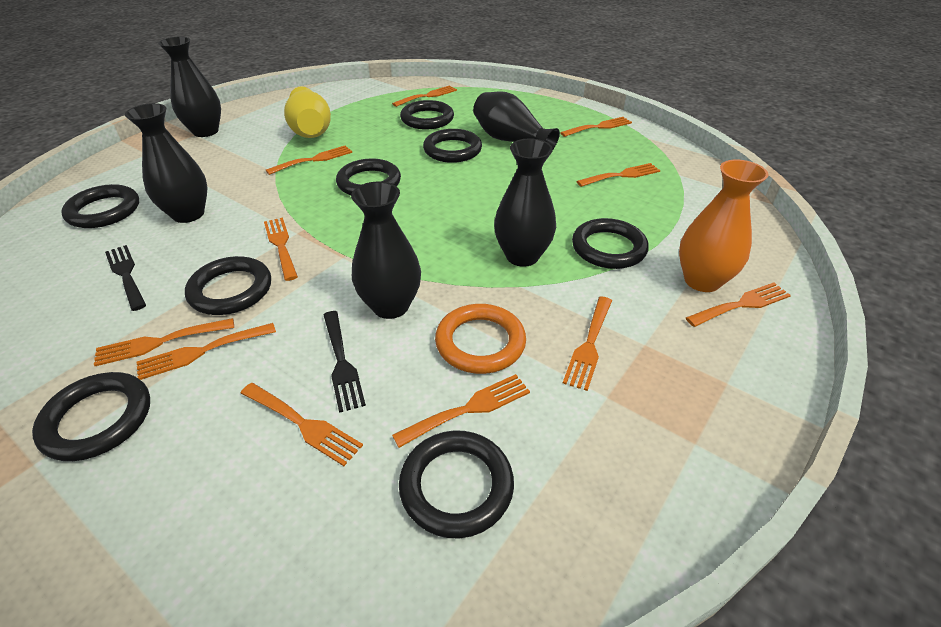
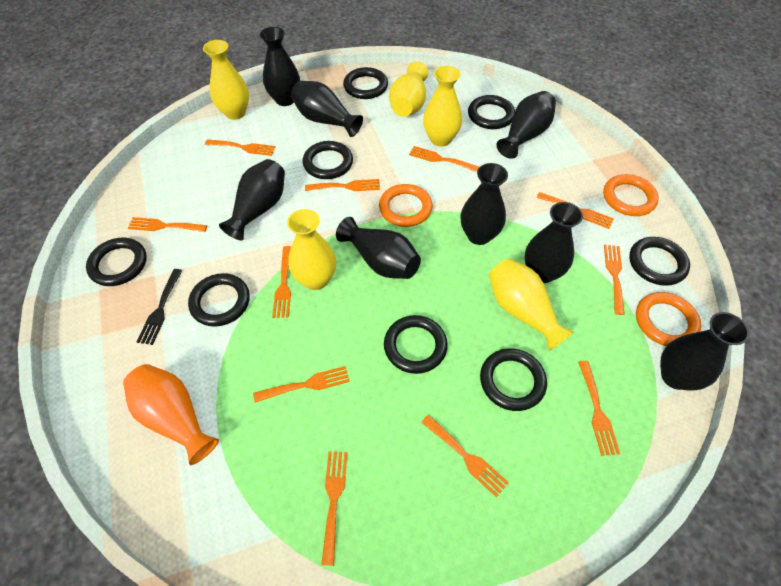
black fork: 2 -> 1
black vase: 5 -> 8
orange ring: 1 -> 3
yellow vase: 1 -> 5

